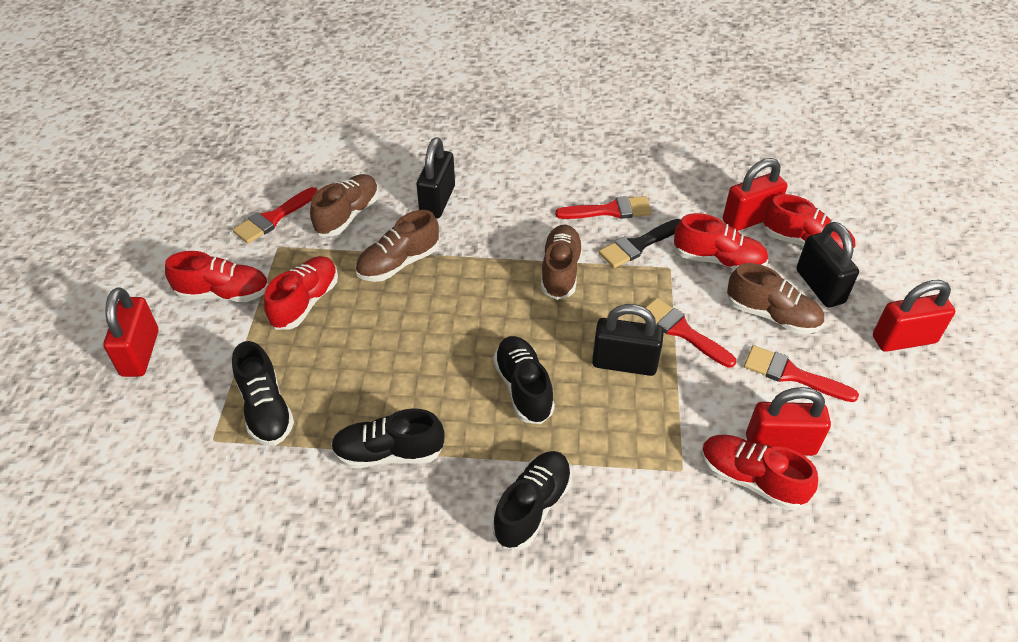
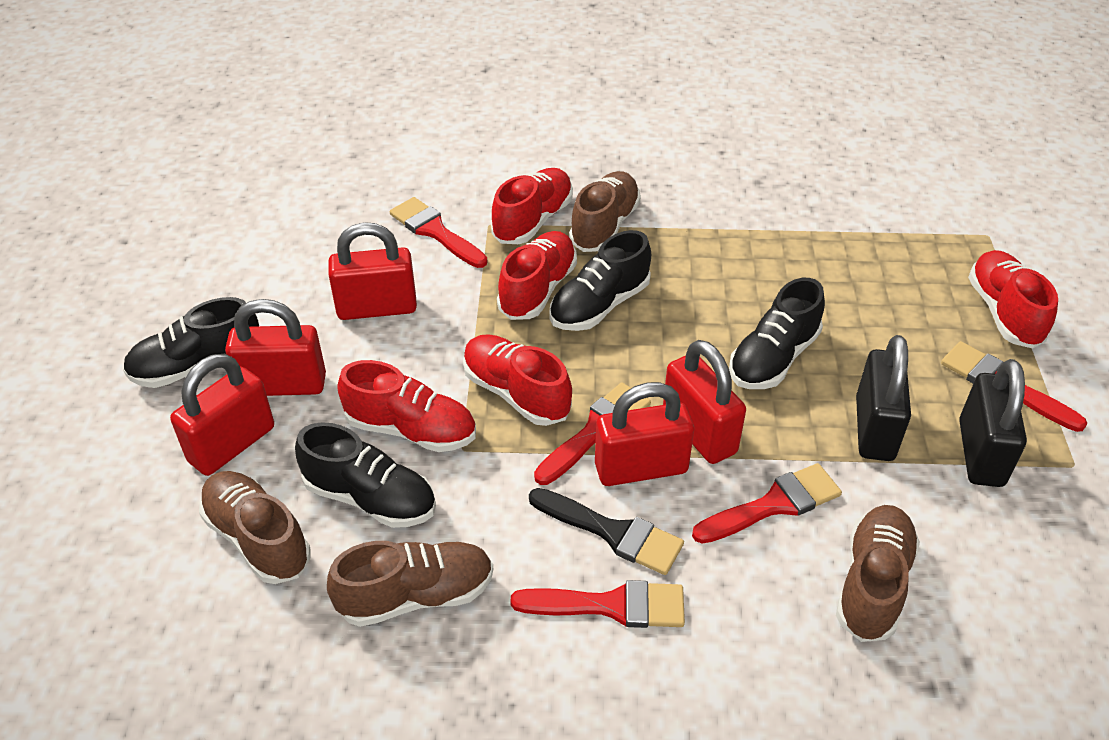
black padlock: 3 -> 2
red brush: 4 -> 5
red padlock: 4 -> 5

